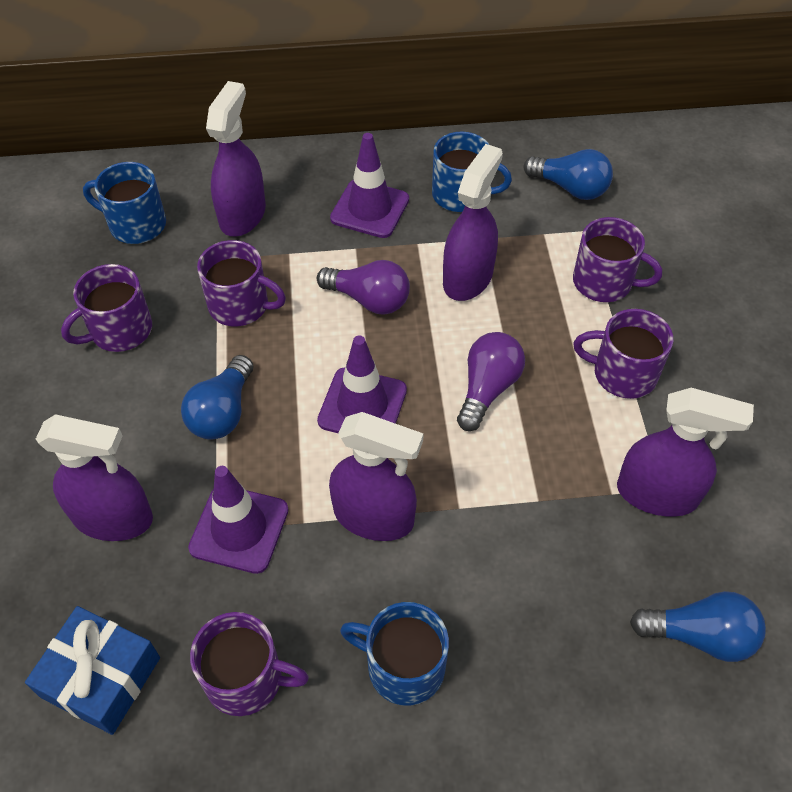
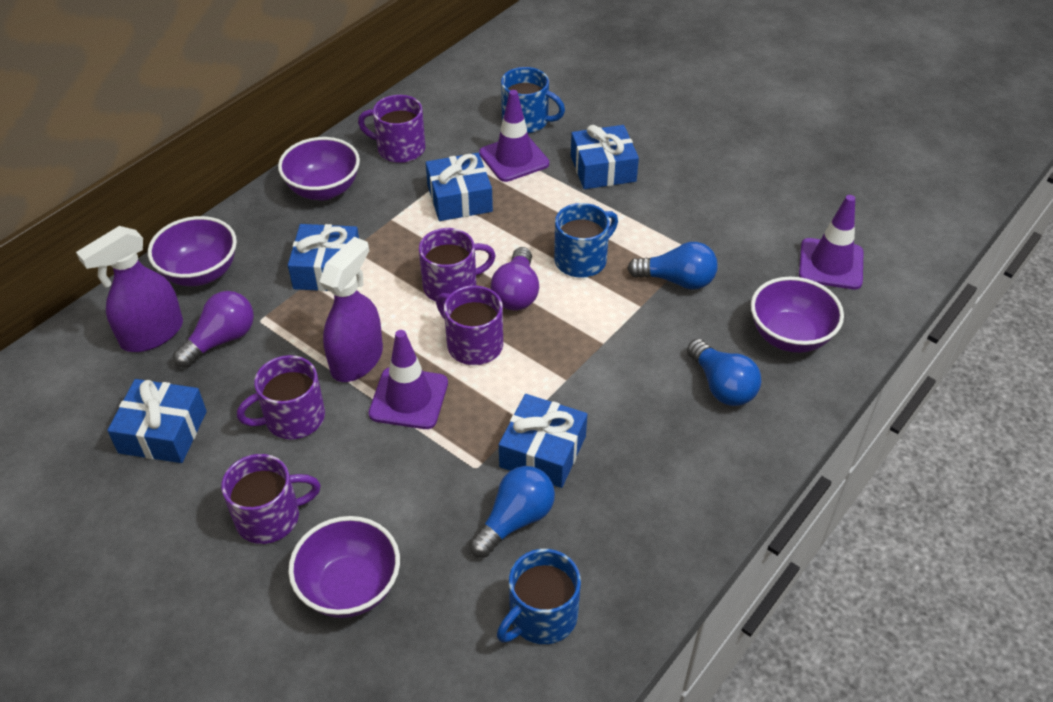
blue gift: 1 -> 5
purple bowl: 0 -> 4
purple spray bottle: 5 -> 2

